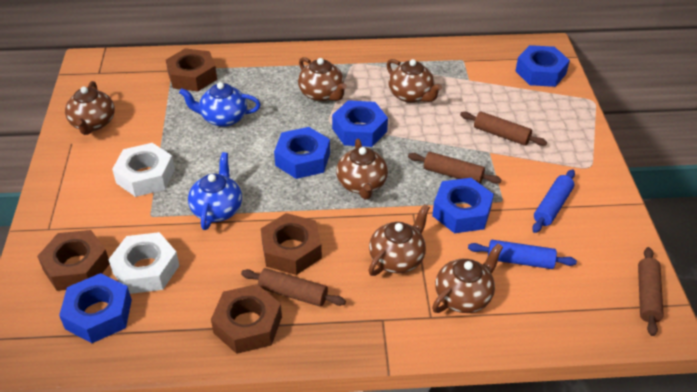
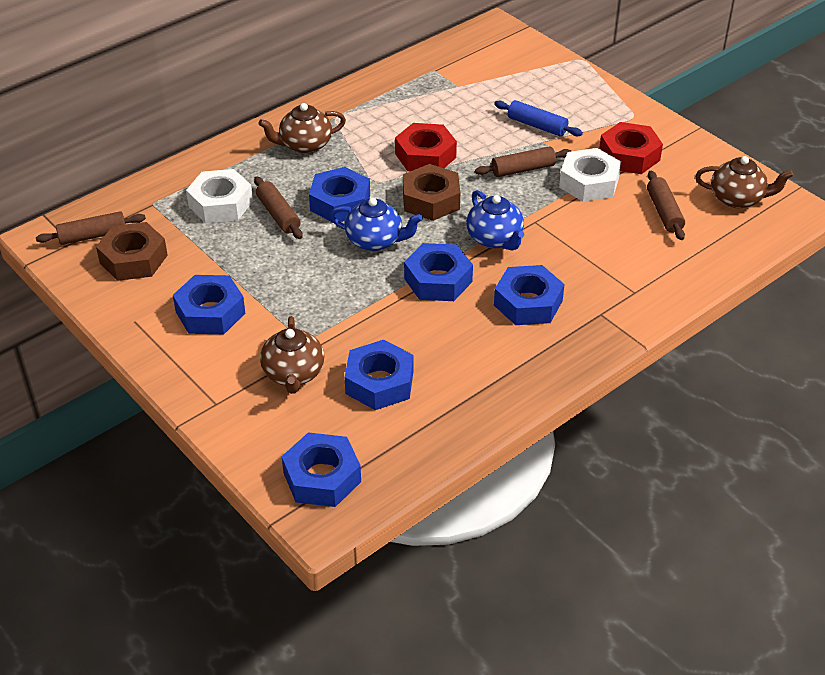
blue nut: 5 -> 6
blue rolling pin: 2 -> 1
brown nut: 4 -> 2
brown teapot: 6 -> 3
red nut: 0 -> 2

